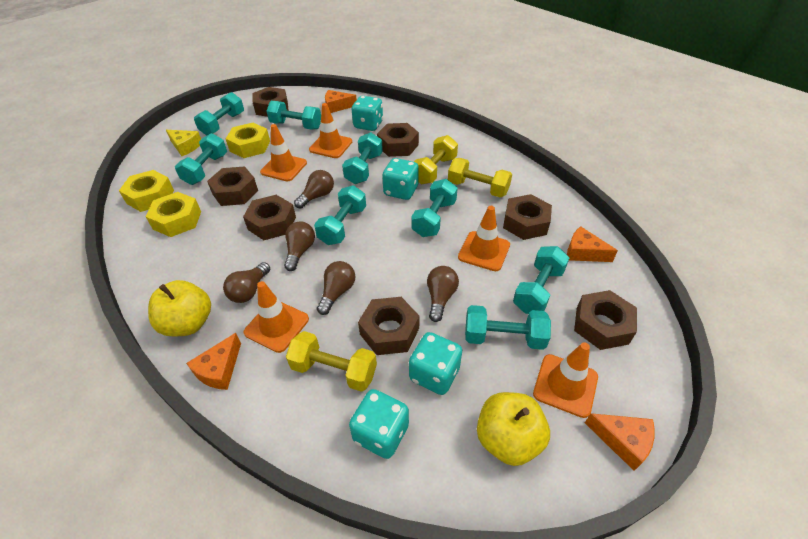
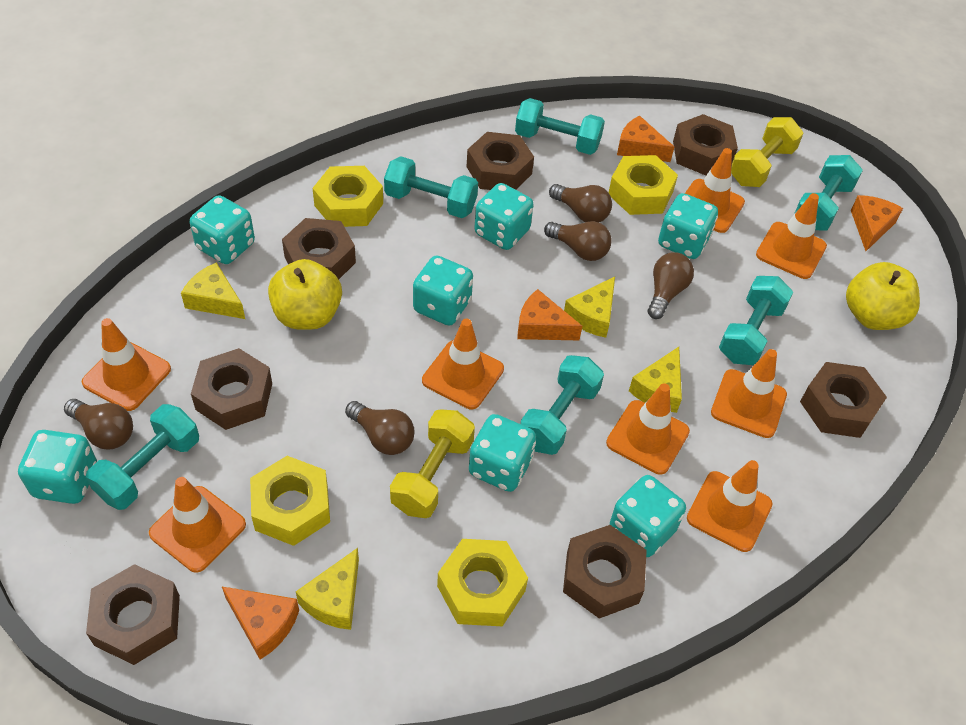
orange traffic cone: 5 -> 8
turquoise dice: 4 -> 7
turquoise dumbbell: 8 -> 6
yellow cheese: 1 -> 4
yellow dumbbell: 3 -> 2
yellow nut: 3 -> 4

